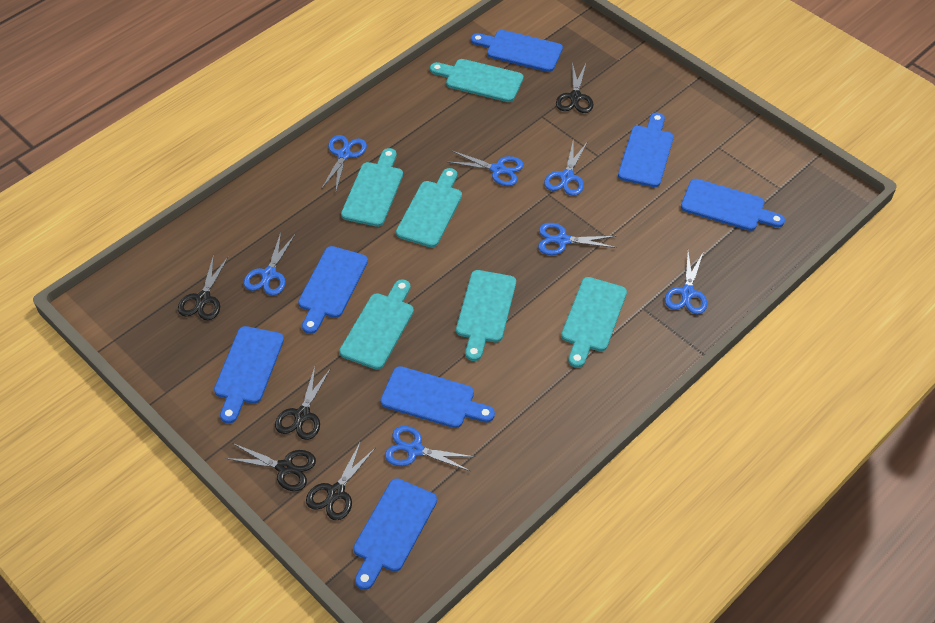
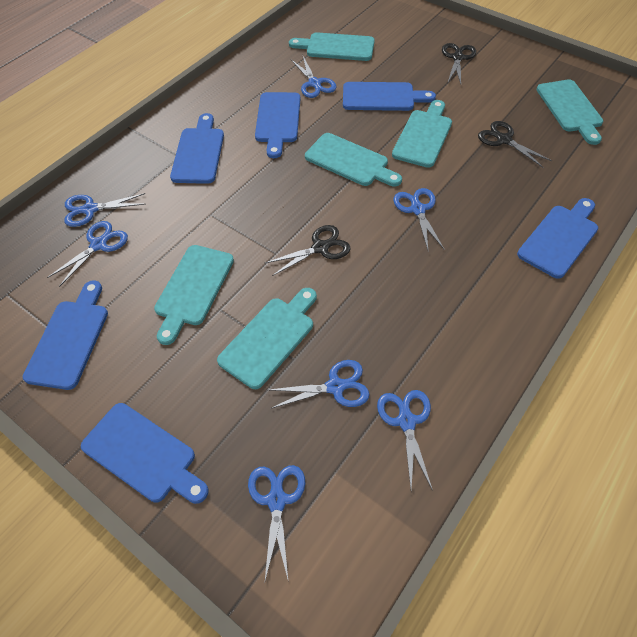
black scissors: 5 -> 3
blue cutting board: 7 -> 6

